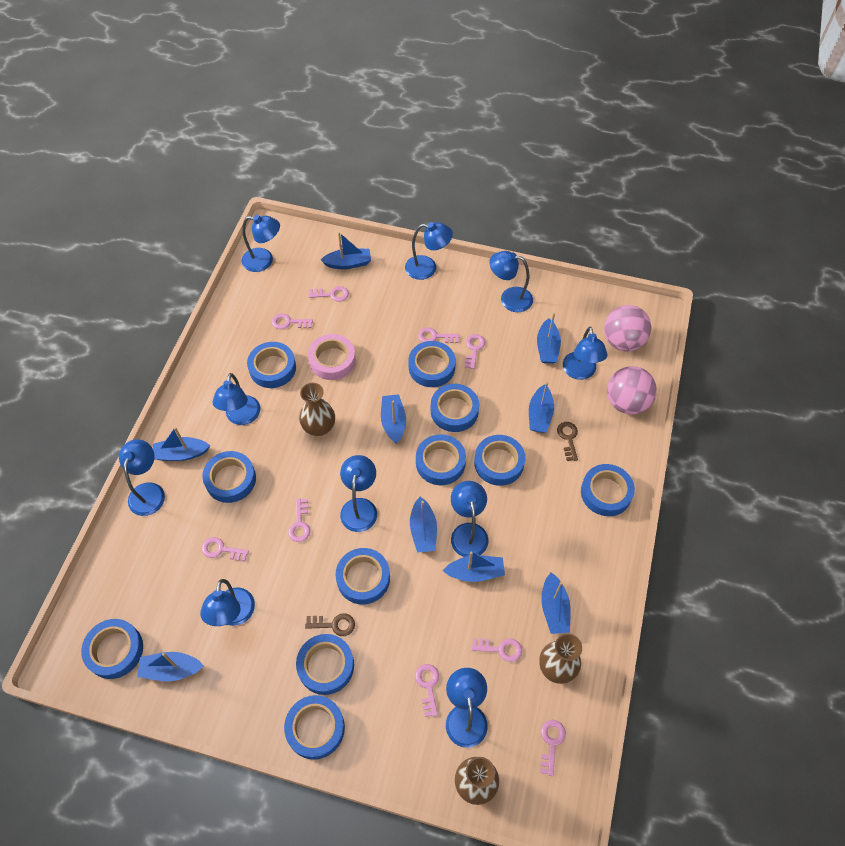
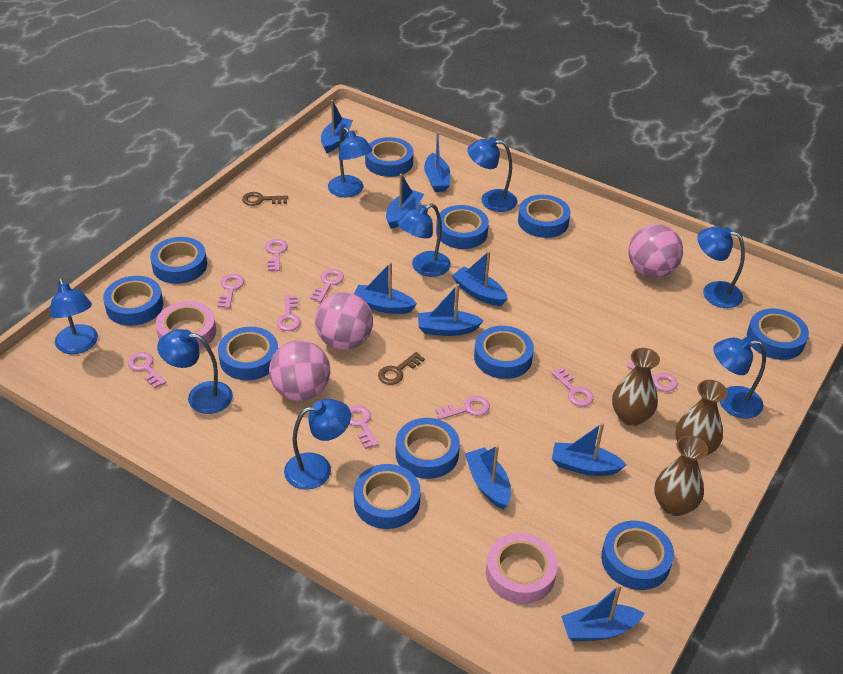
blue lamp: 10 -> 8
pink ball: 2 -> 3
pink tape: 1 -> 2

